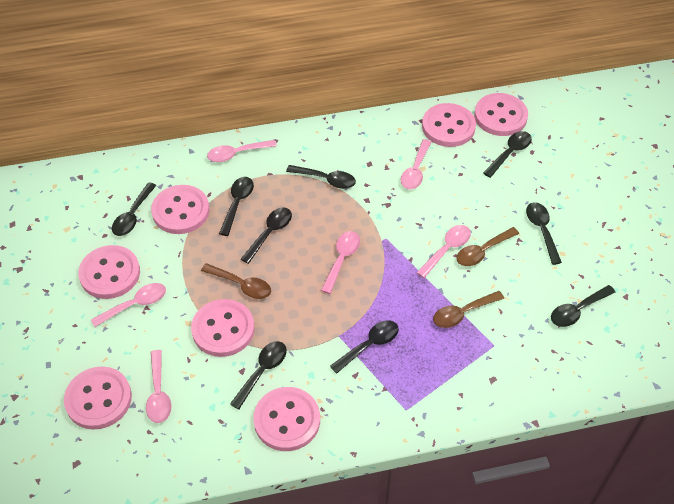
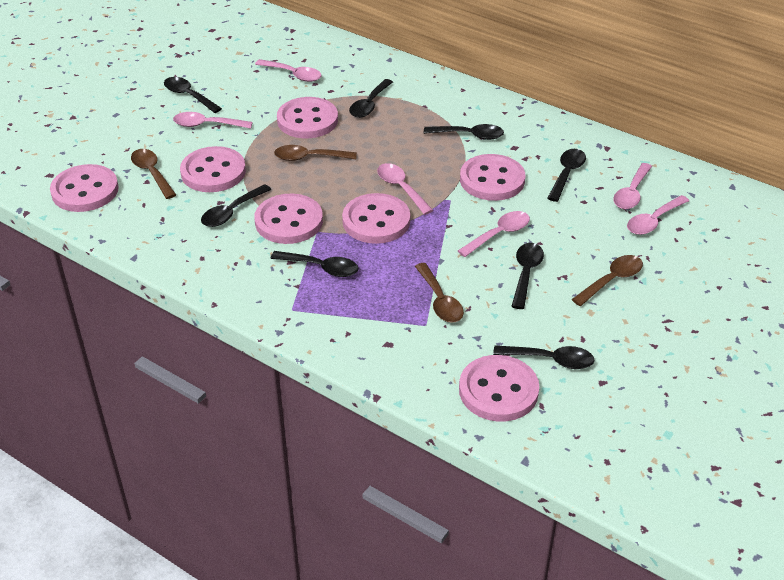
black spoon: 9 -> 8
brown spoon: 3 -> 4

